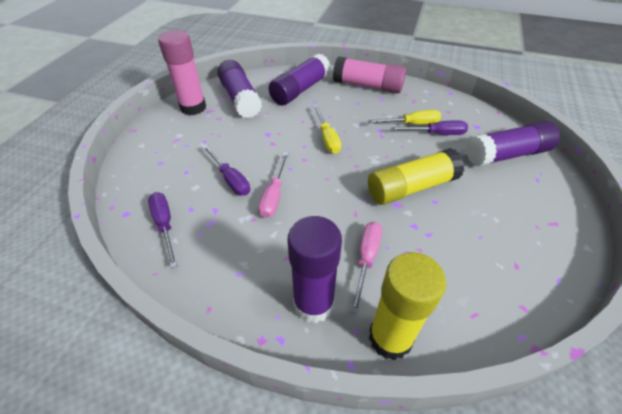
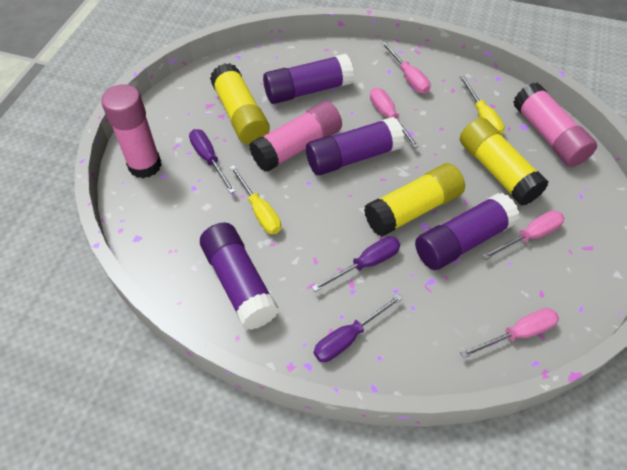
pink glue stick: 2 -> 3
pink screwdriver: 2 -> 4
yellow glue stick: 2 -> 3

